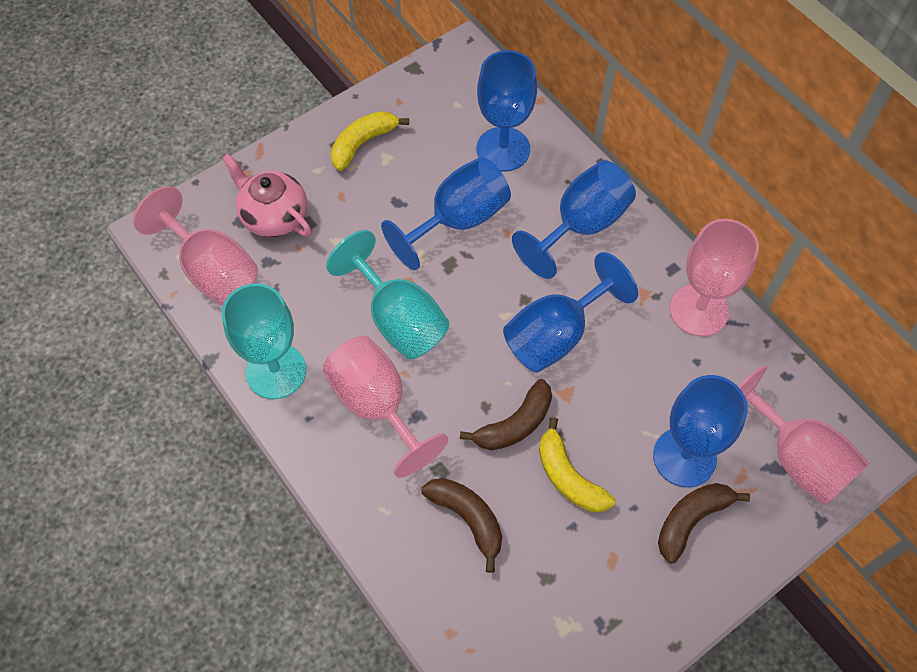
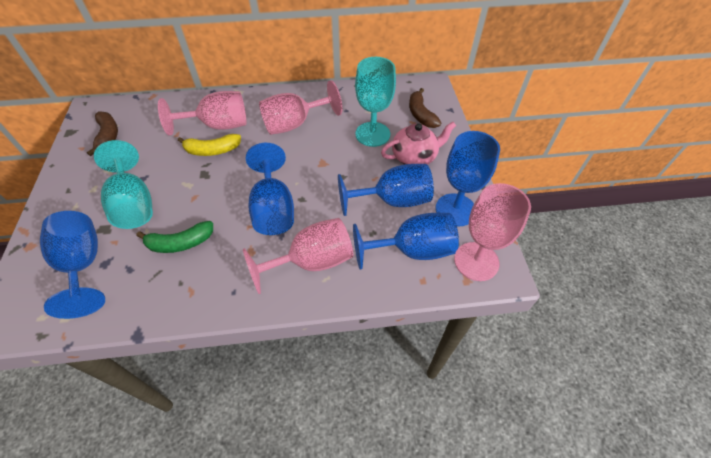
brown banana: 3 -> 2
green banana: 0 -> 1
yellow banana: 2 -> 1

